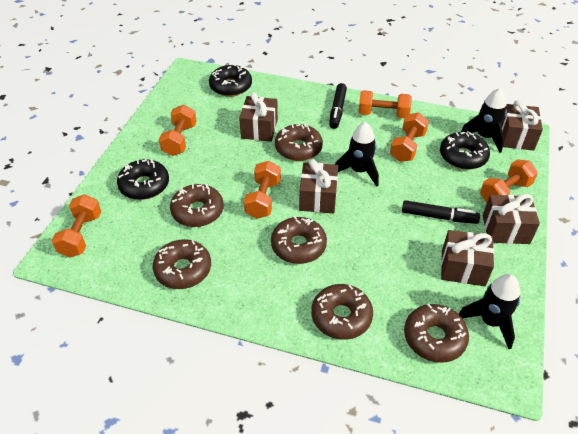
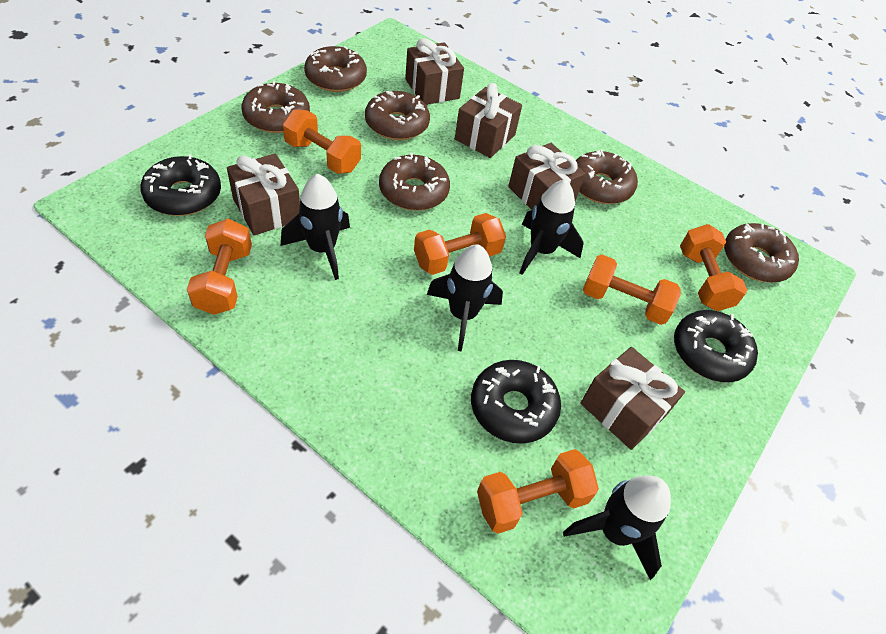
black marker: 2 -> 0
black rocket: 3 -> 4

